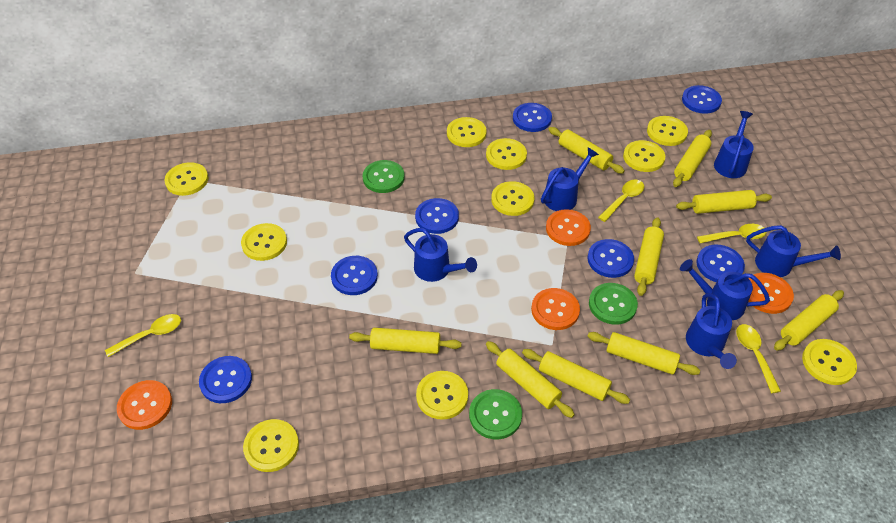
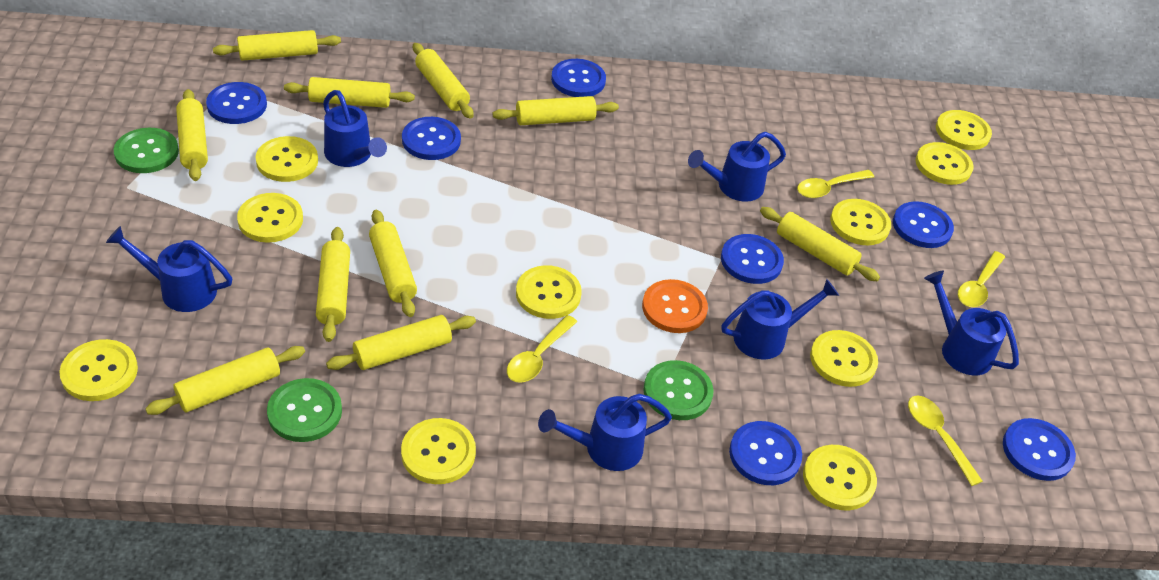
orange button: 4 -> 1
yellow rolling pin: 9 -> 10

